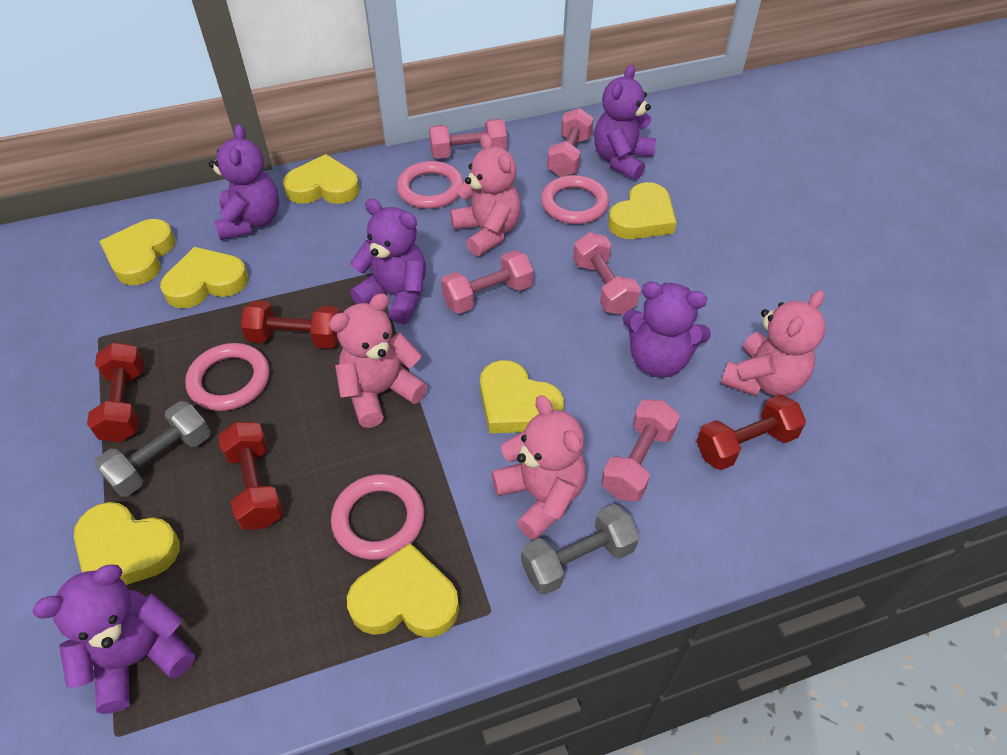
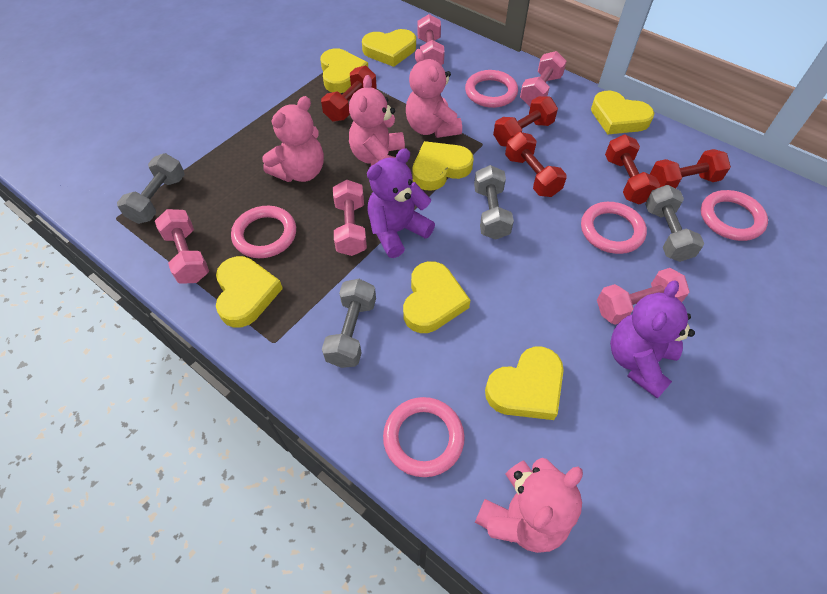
grey dumbbell: 2 -> 4
pink ring: 4 -> 5
purple teddy bear: 5 -> 2
red dumbbell: 4 -> 5

